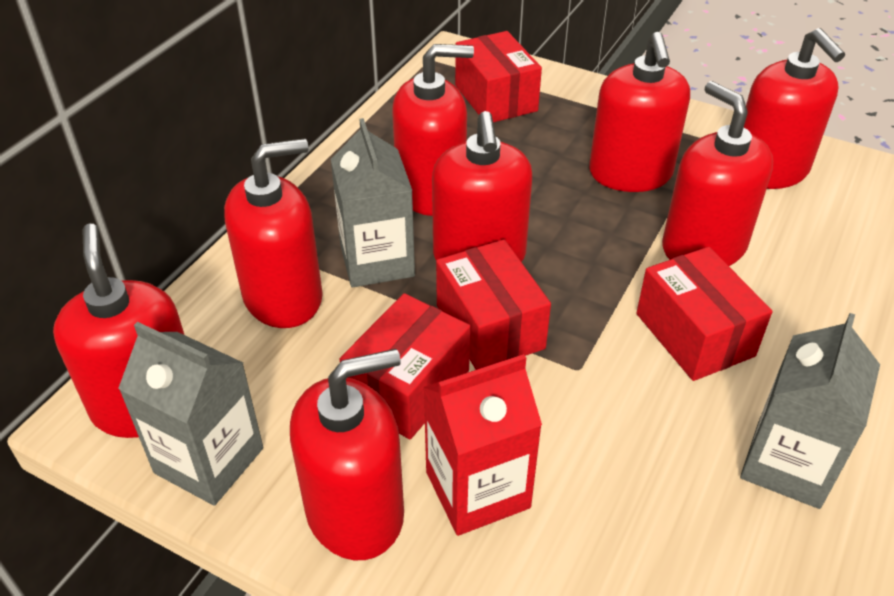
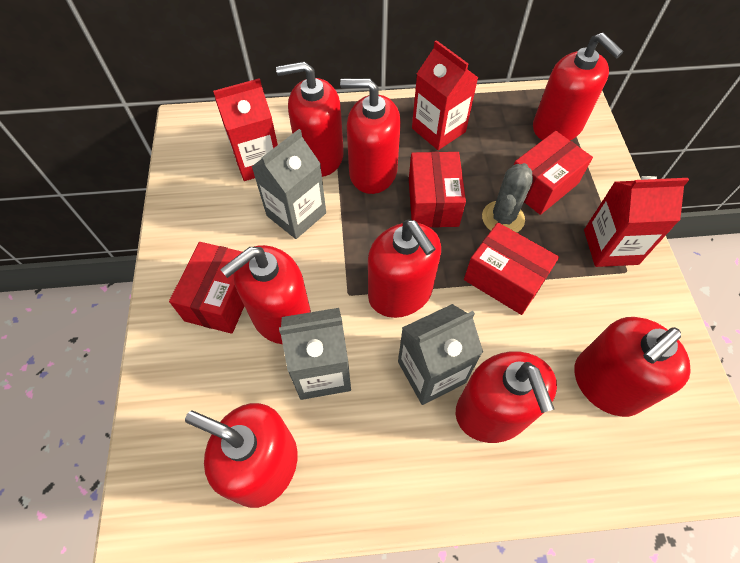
grey cactus: 0 -> 1
red carton: 1 -> 3

